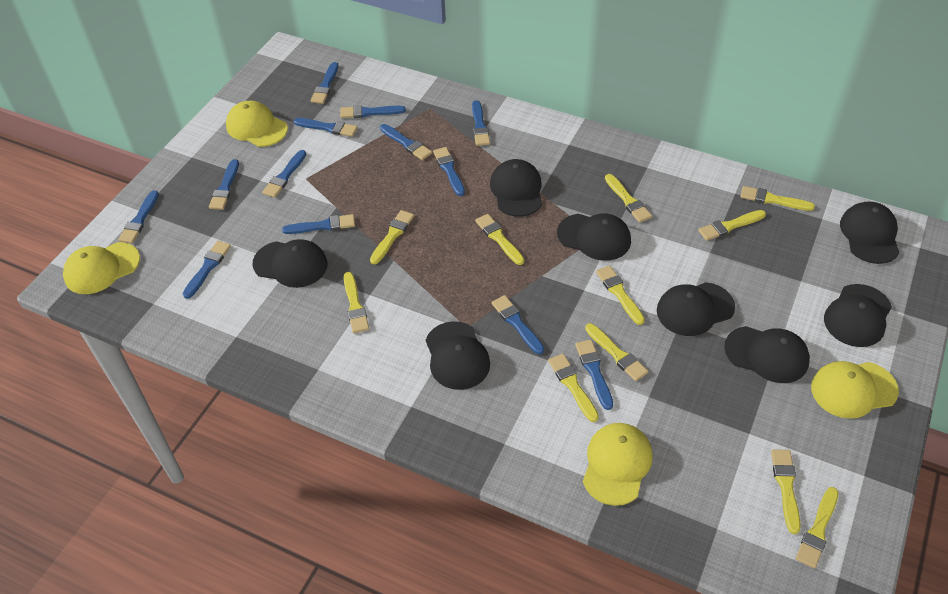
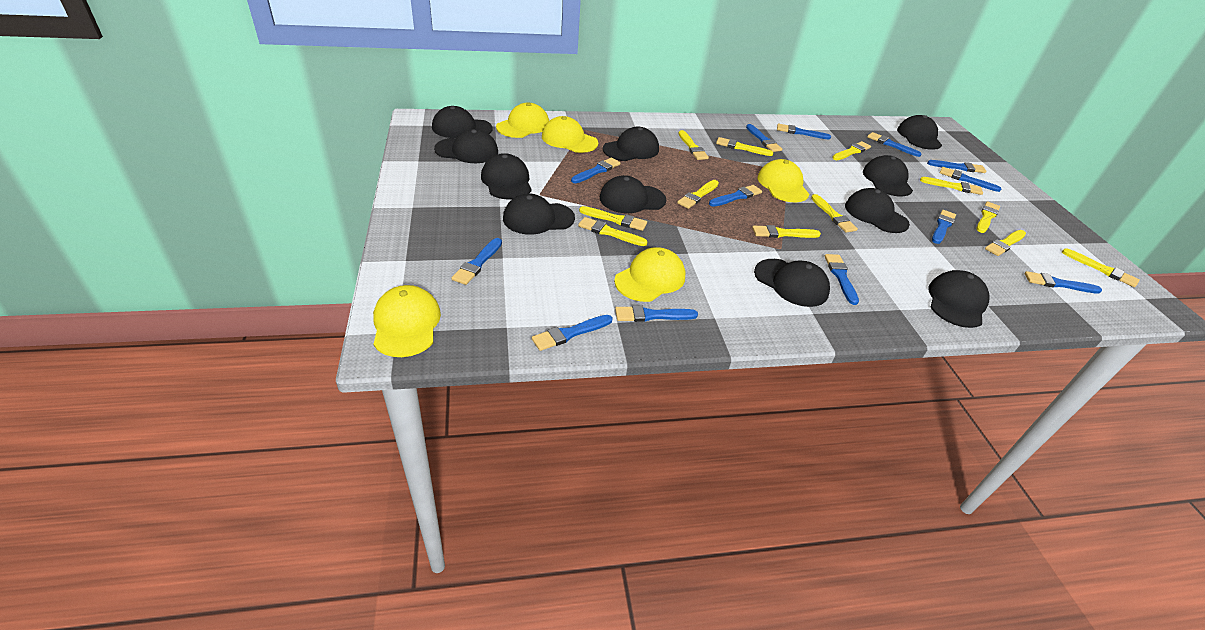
black cap: 8 -> 11
yellow brush: 11 -> 12
yellow cap: 4 -> 5

